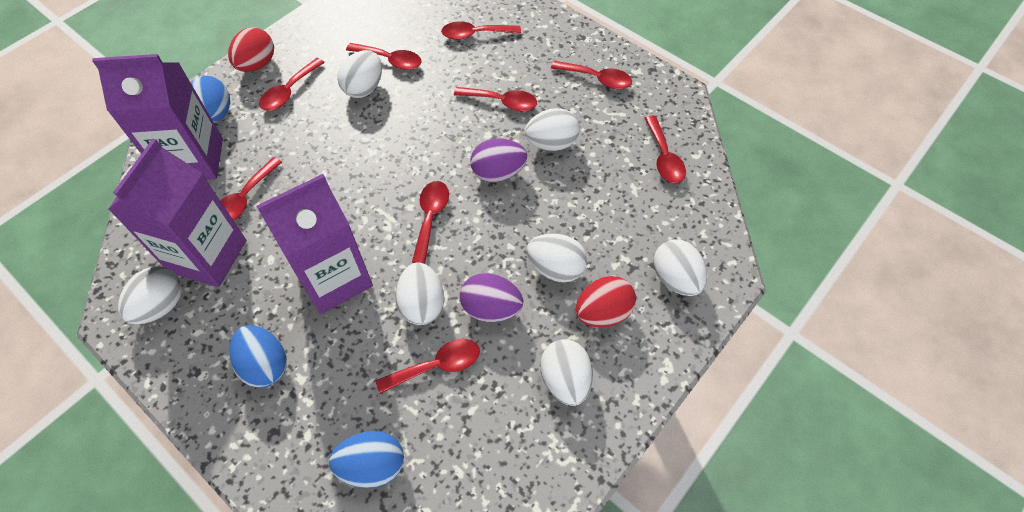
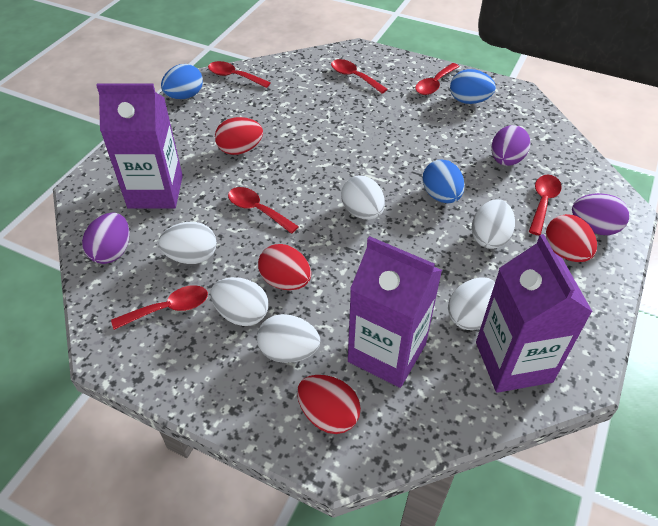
purple egg: 2 -> 3
red egg: 2 -> 4
red spoon: 9 -> 6
white egg: 7 -> 6

